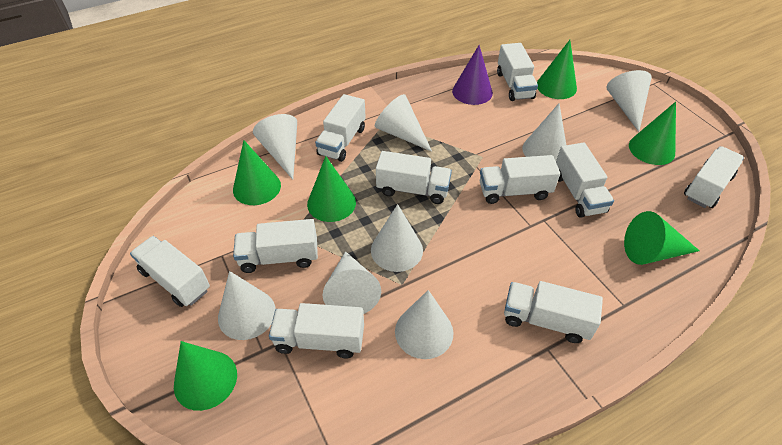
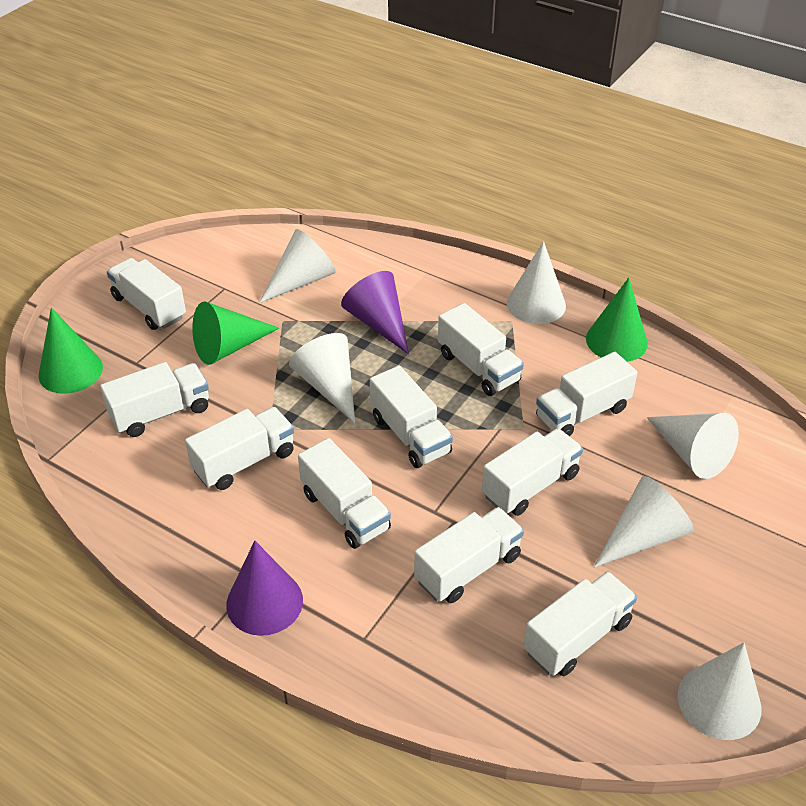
green cone: 6 -> 3
purple cone: 1 -> 2
white cone: 8 -> 6

